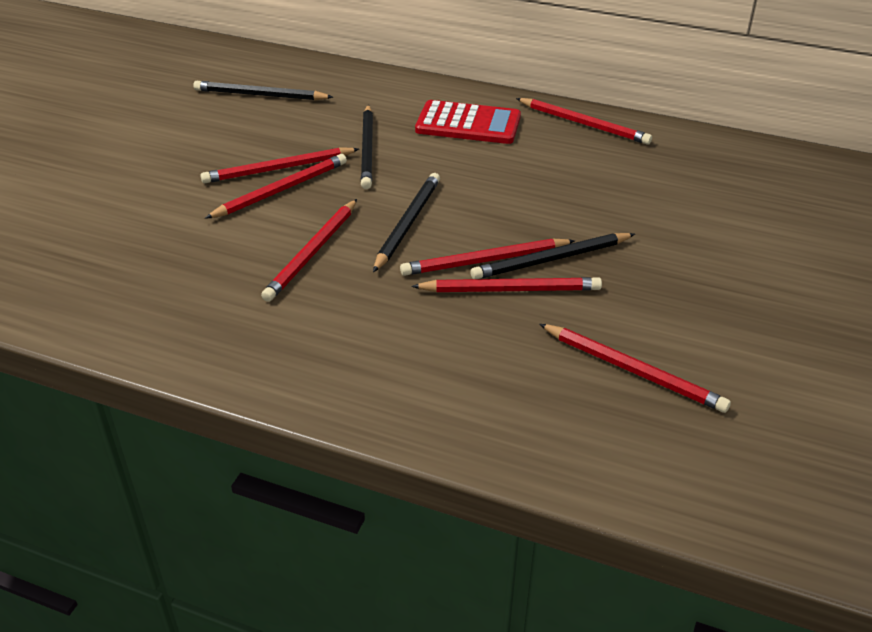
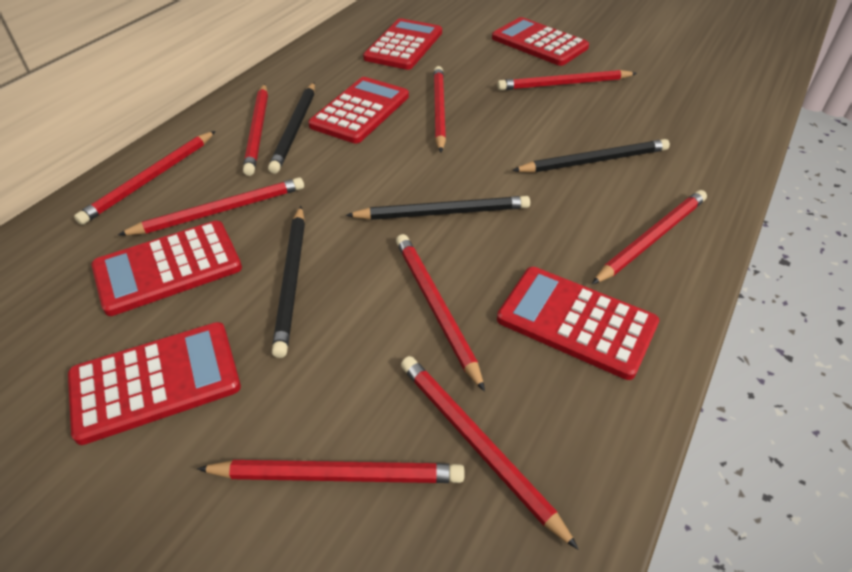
red calculator: 1 -> 6
red pencil: 7 -> 9

